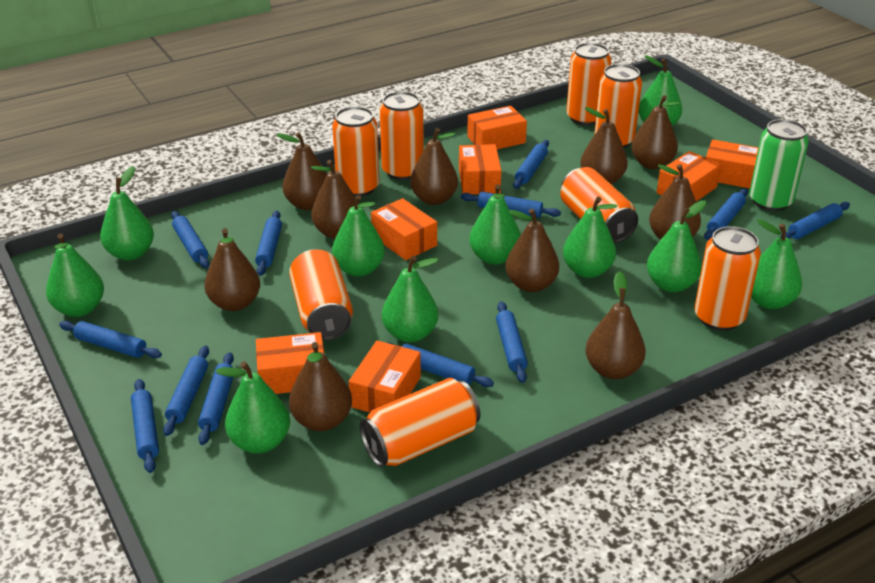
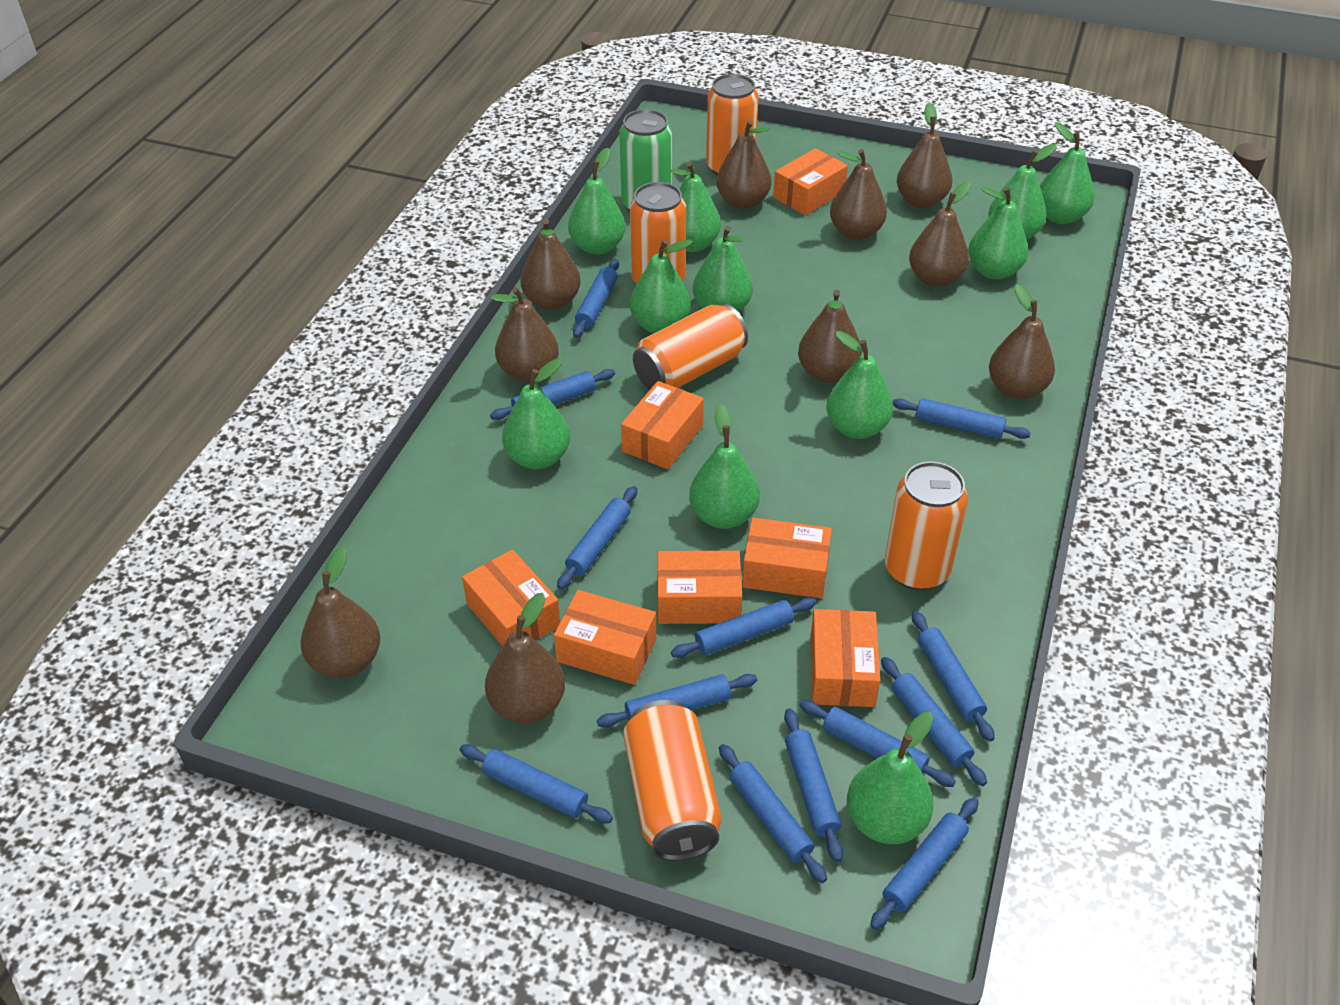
blue rolling pin: 12 -> 13
green pear: 10 -> 11
orange can: 8 -> 5

